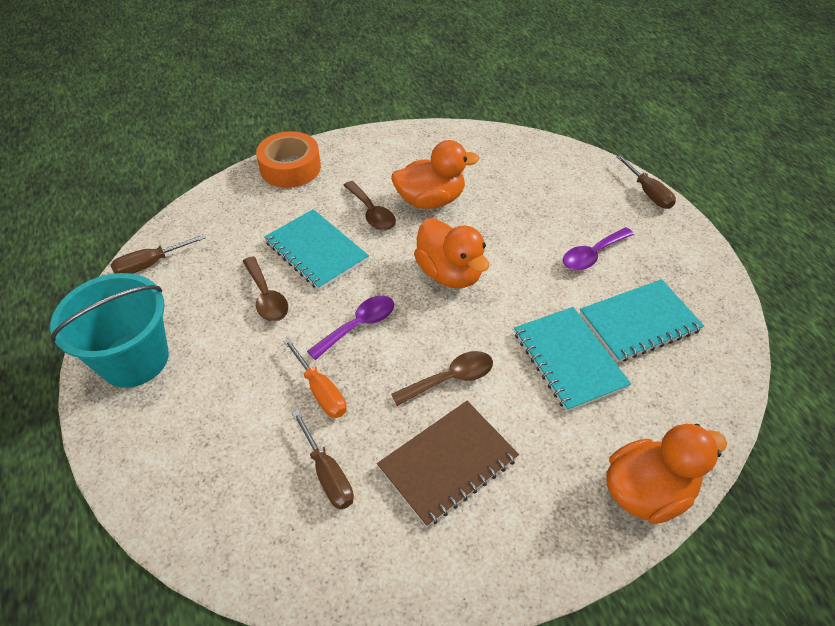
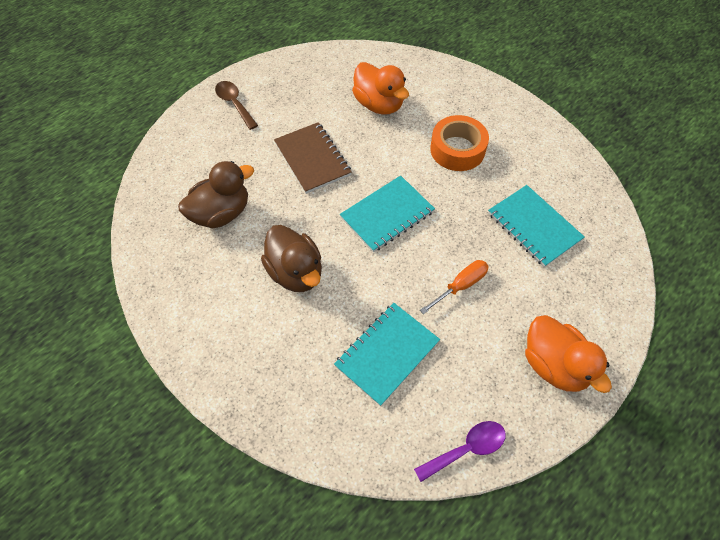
brown duck: 0 -> 2
brown screwdriver: 3 -> 0
brown spoon: 3 -> 1
orange duck: 3 -> 2
purple spoon: 2 -> 1
turquoise bucket: 1 -> 0

